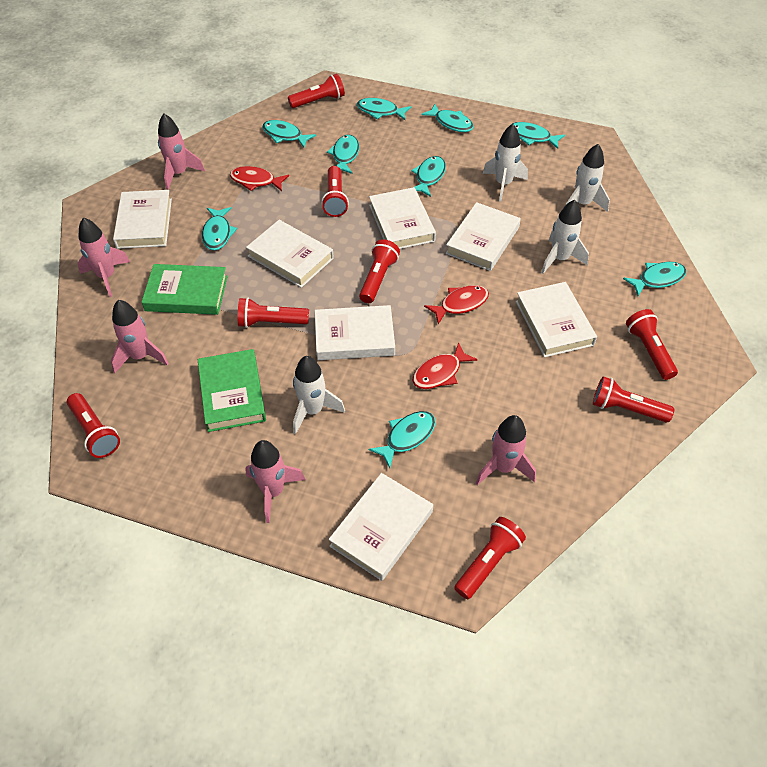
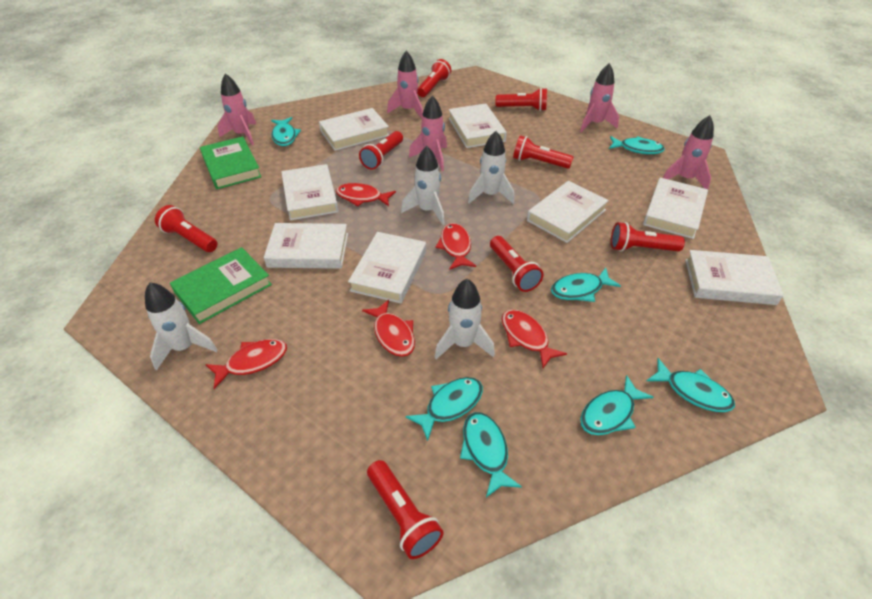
red fish: 3 -> 5
turquoise fish: 9 -> 7
white book: 7 -> 8

